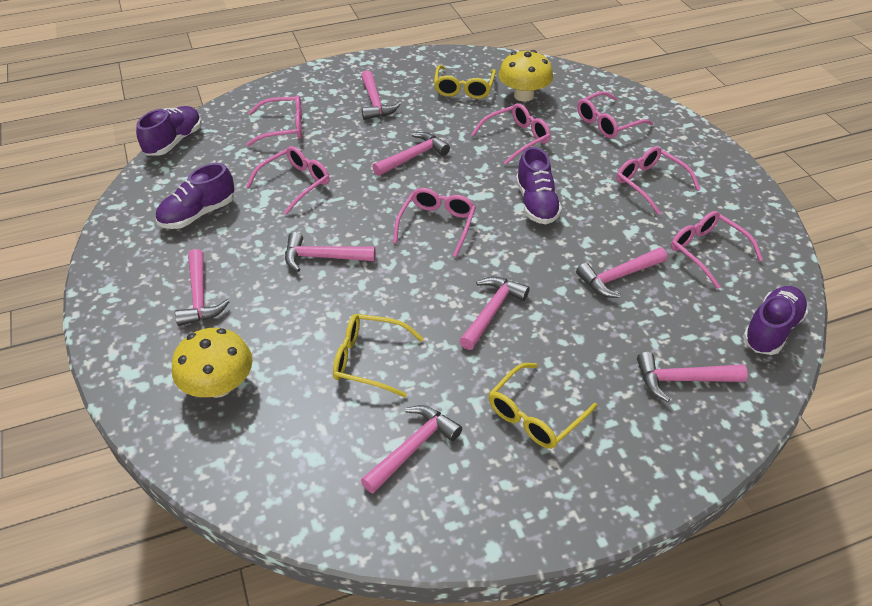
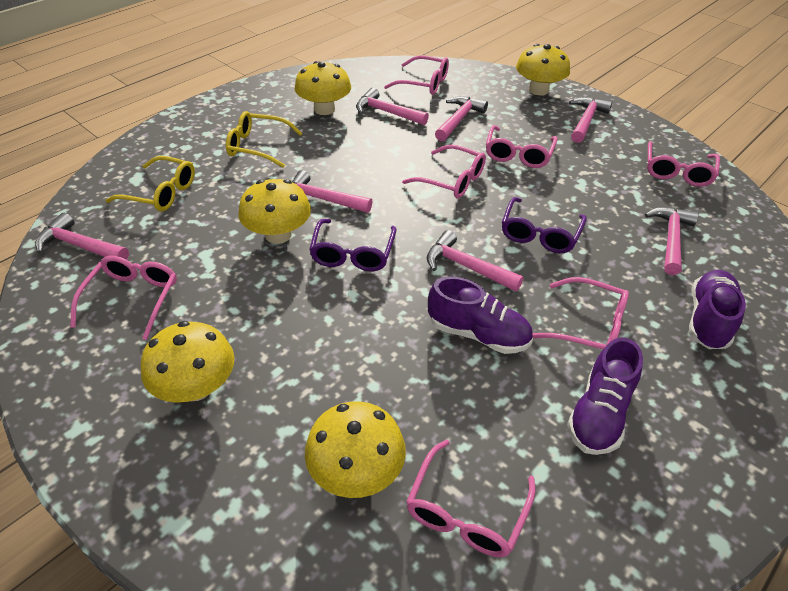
pink hammer: 8 -> 7
purple glasses: 0 -> 2
purple shoe: 4 -> 3
yellow glasses: 3 -> 2
yellow mushroom: 2 -> 5

